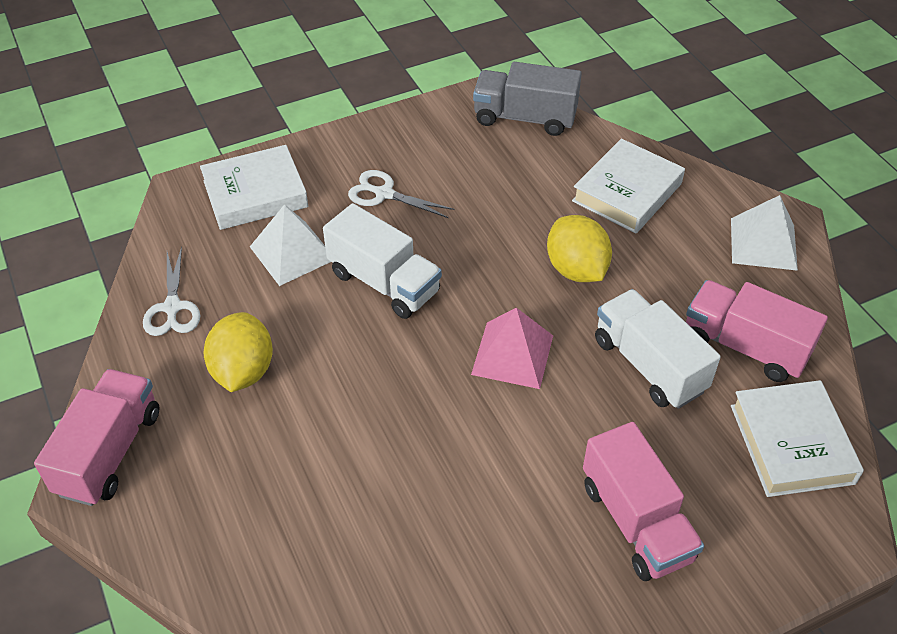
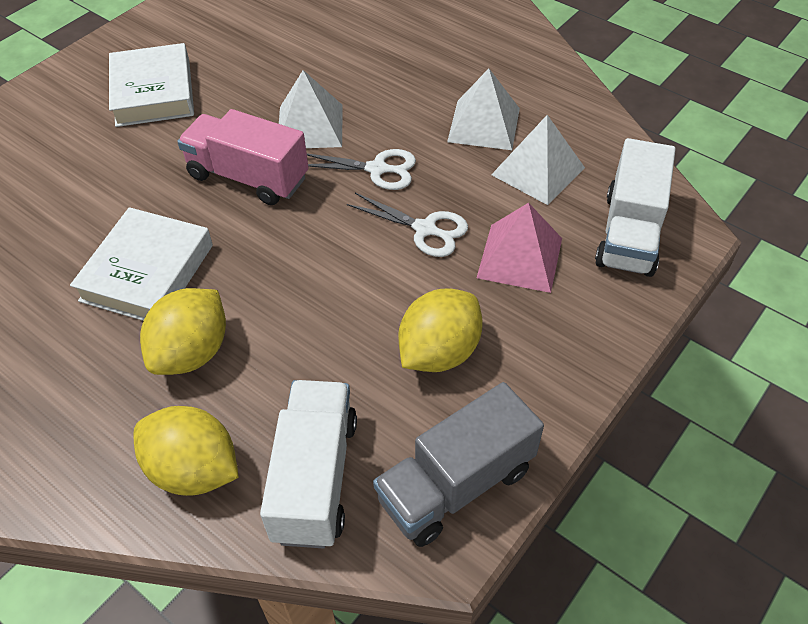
pink truck: 3 -> 1
white book: 3 -> 2
white pyramid: 2 -> 3
yellow lemon: 2 -> 3

